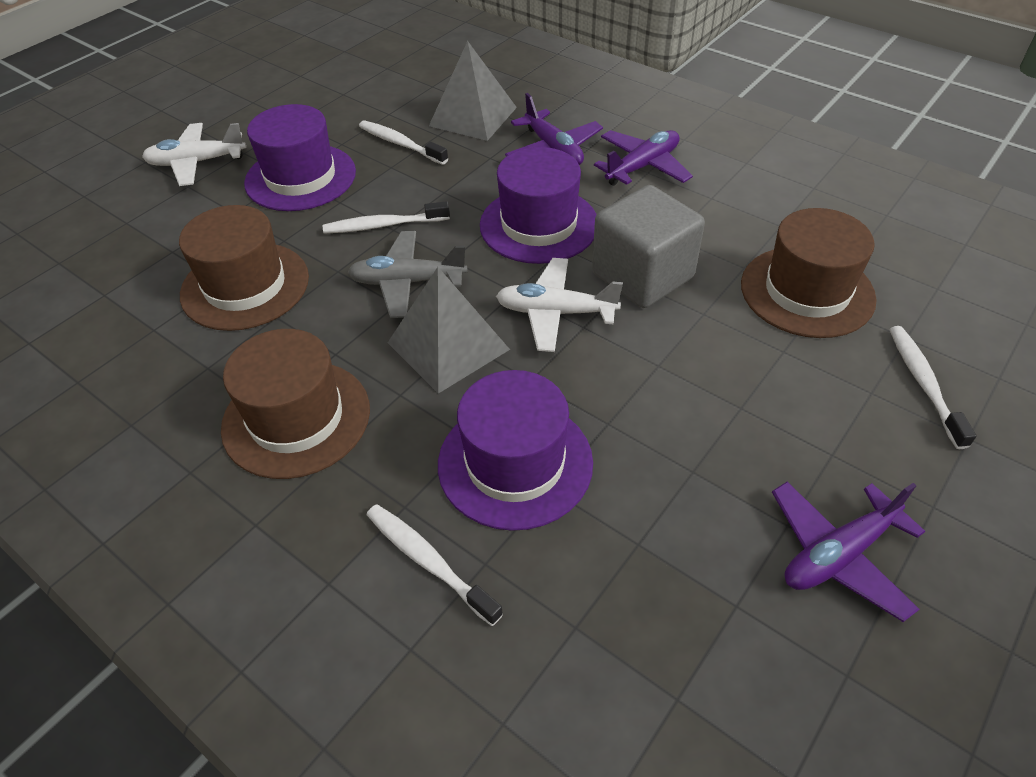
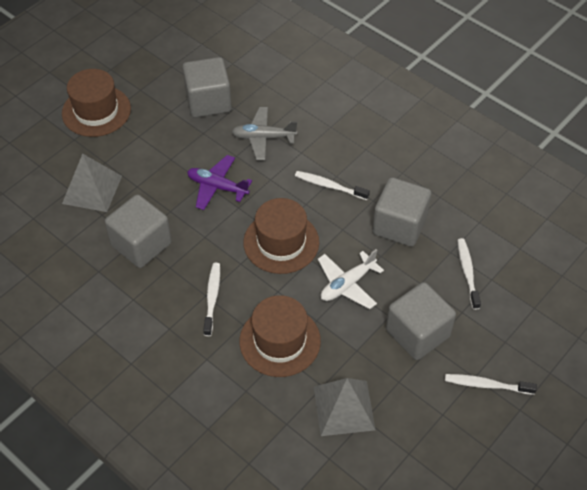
grey cube: 1 -> 4
purple hat: 3 -> 0
purple plane: 3 -> 1
white plane: 2 -> 1

